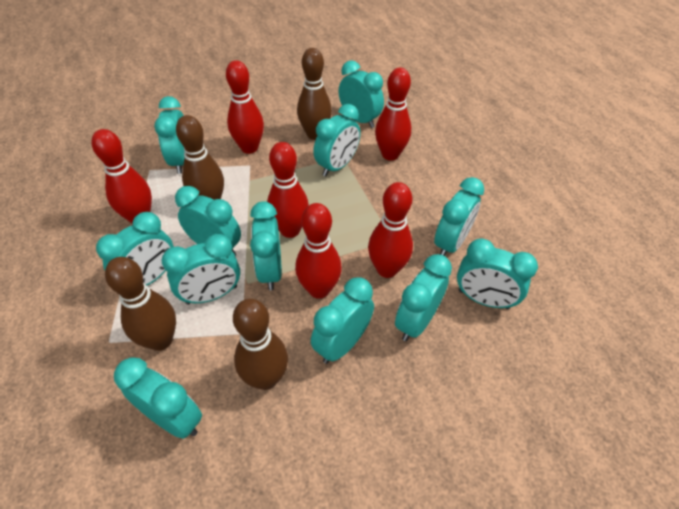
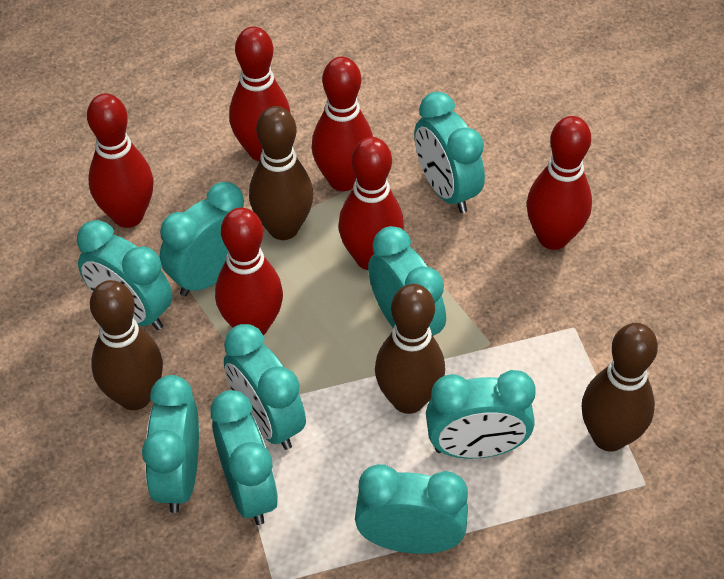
turquoise clock: 12 -> 9

